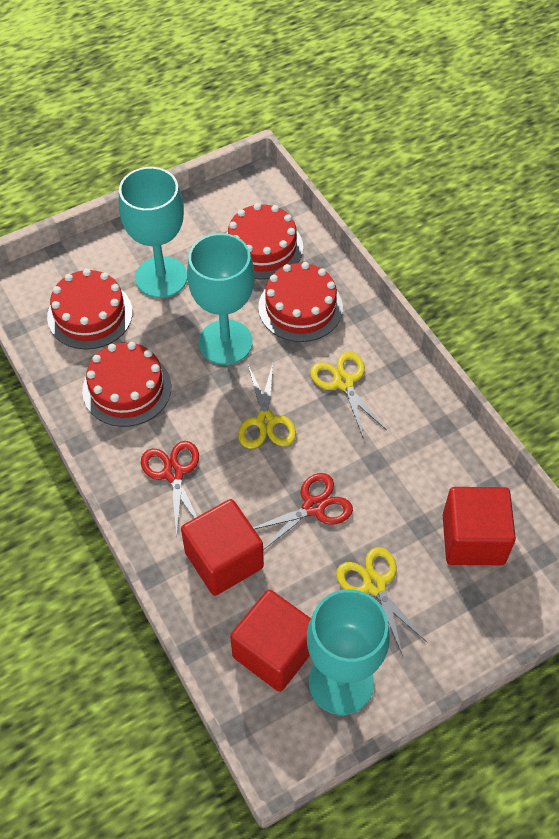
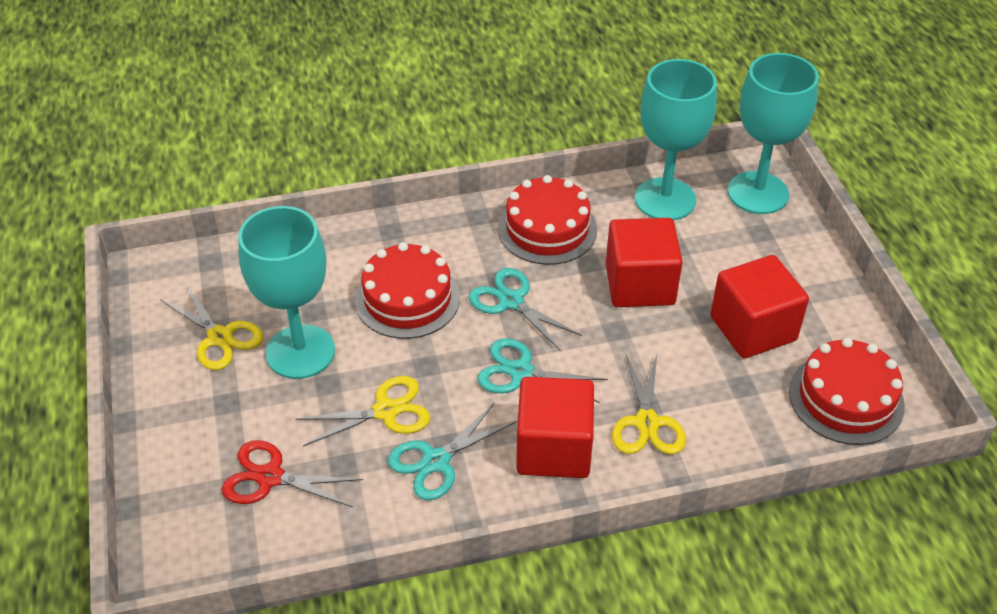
red cake: 4 -> 3
red scissors: 2 -> 1
turquoise scissors: 0 -> 3

